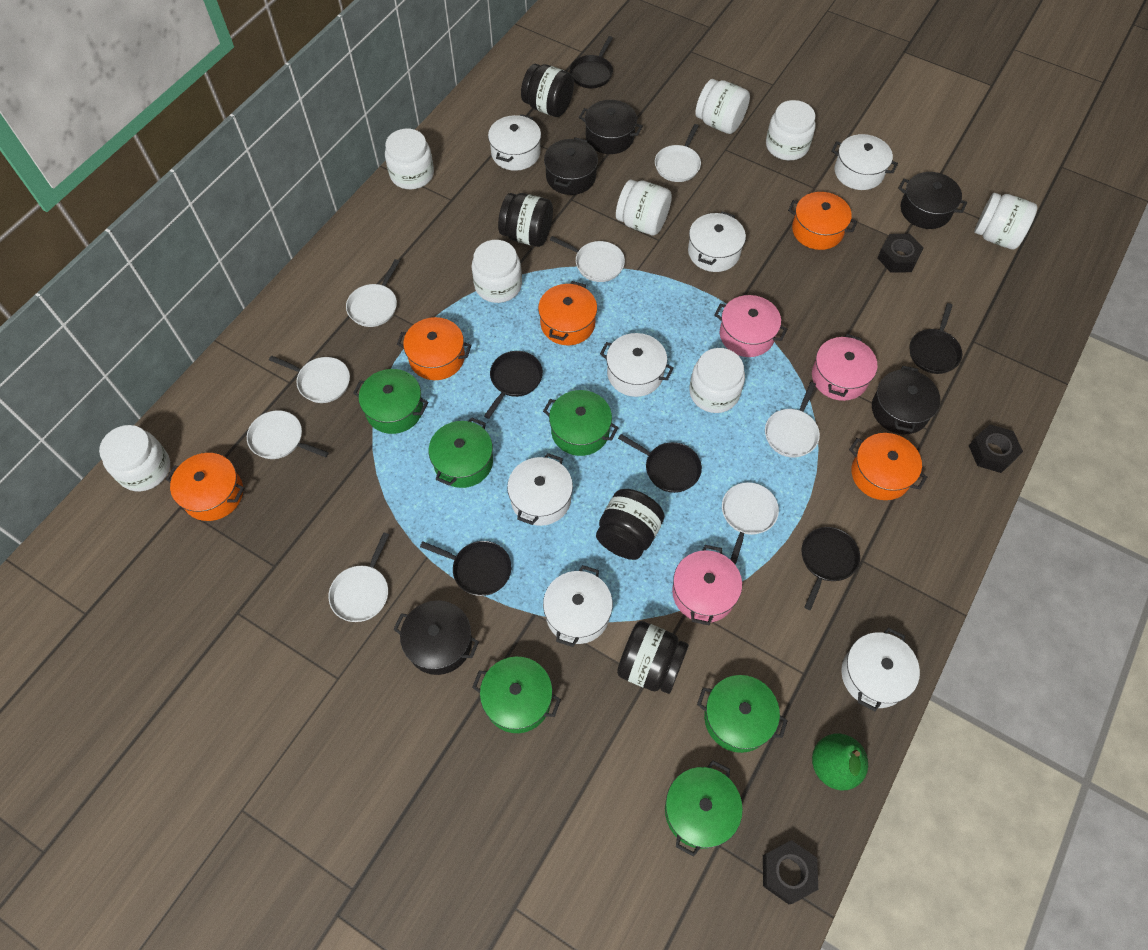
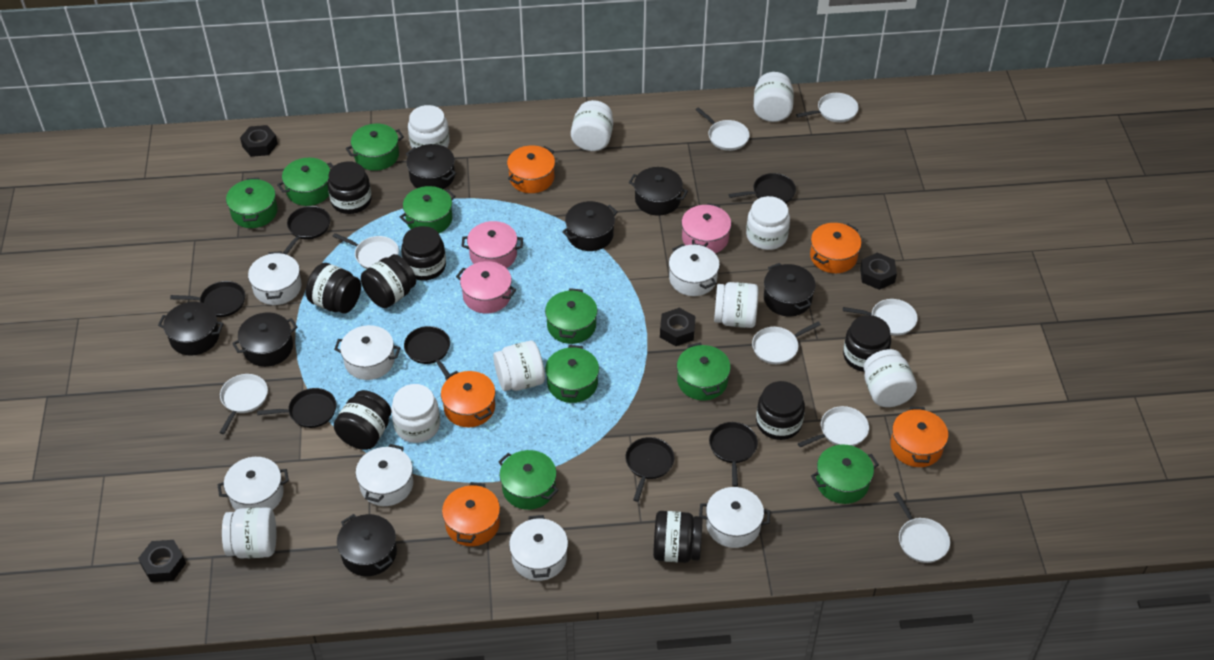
black jar: 4 -> 8
black nut: 3 -> 4
black pan: 6 -> 7
black pot: 5 -> 7
green pear: 1 -> 0
green pot: 6 -> 9
white jar: 8 -> 9

